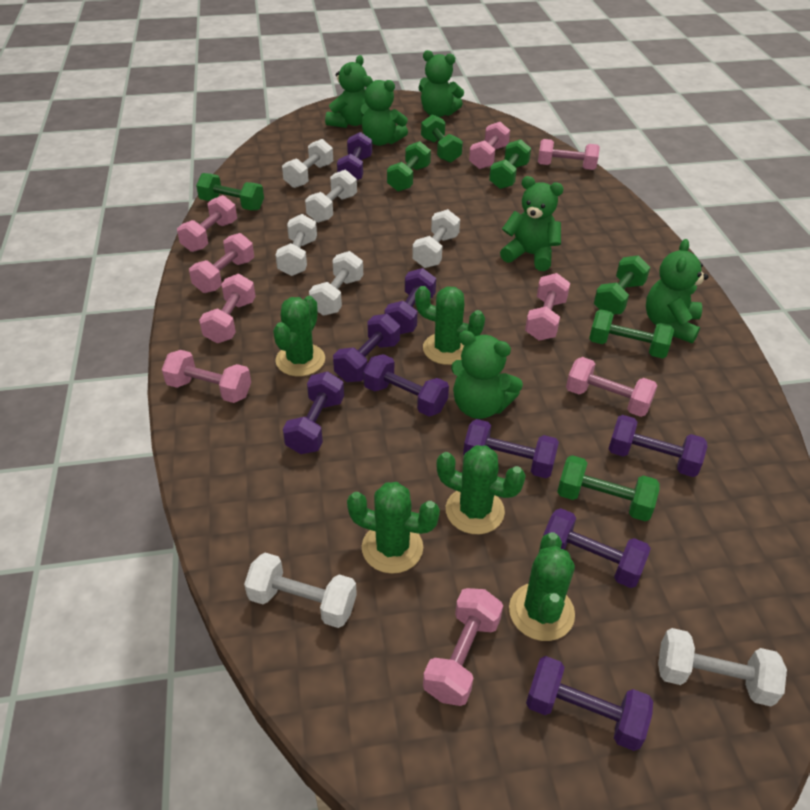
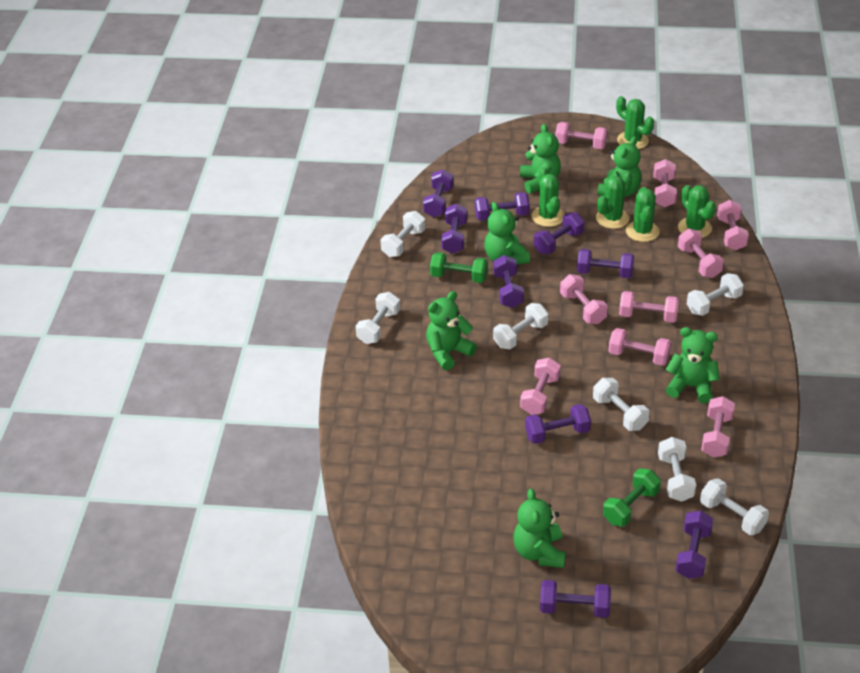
green dumbbell: 7 -> 2

